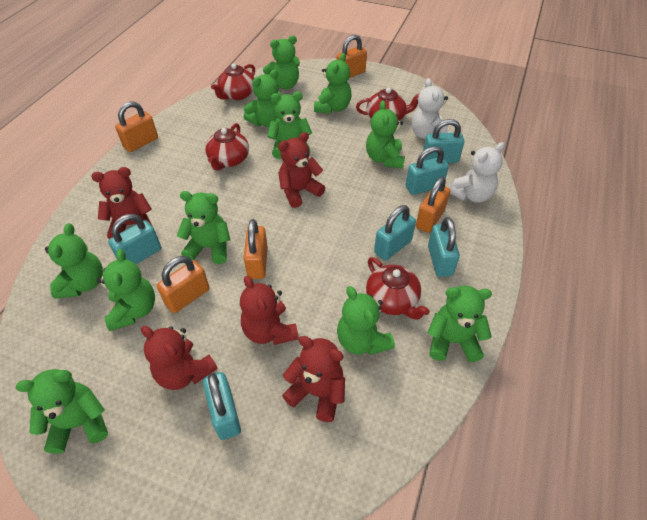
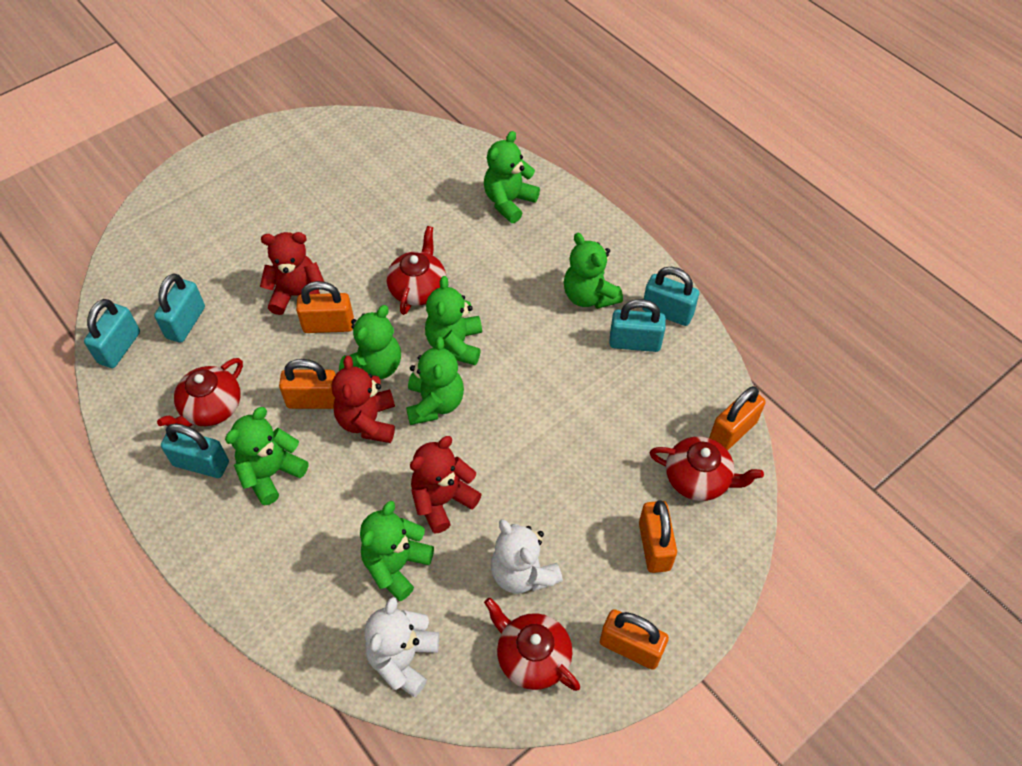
green teddy bear: 11 -> 7
red teddy bear: 5 -> 3
turquoise padlock: 6 -> 5

